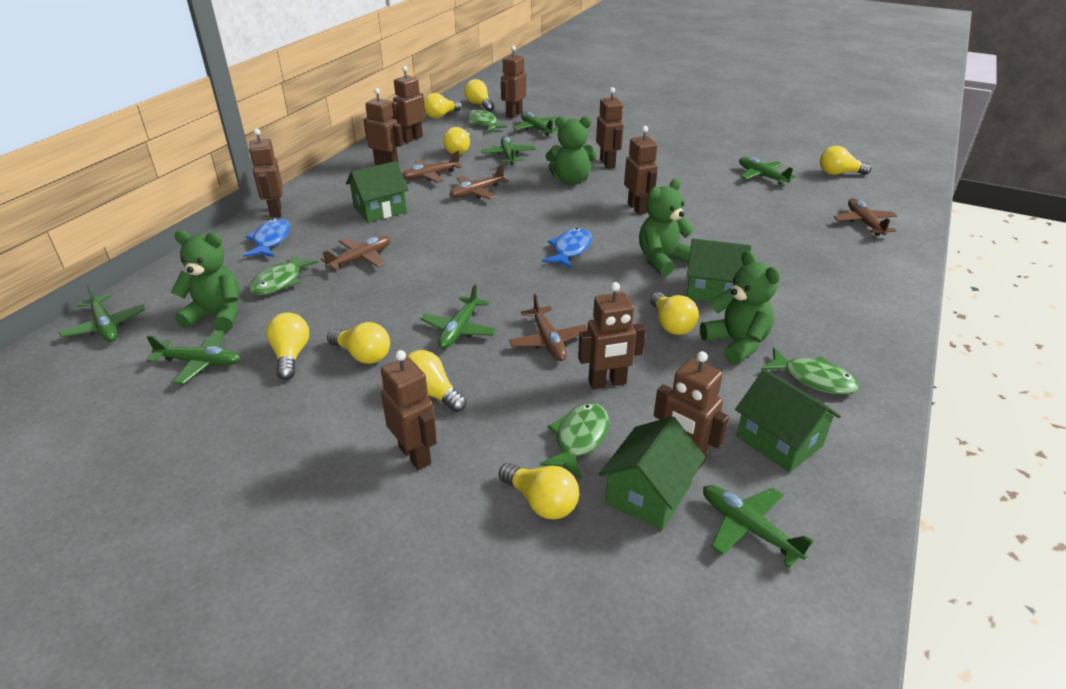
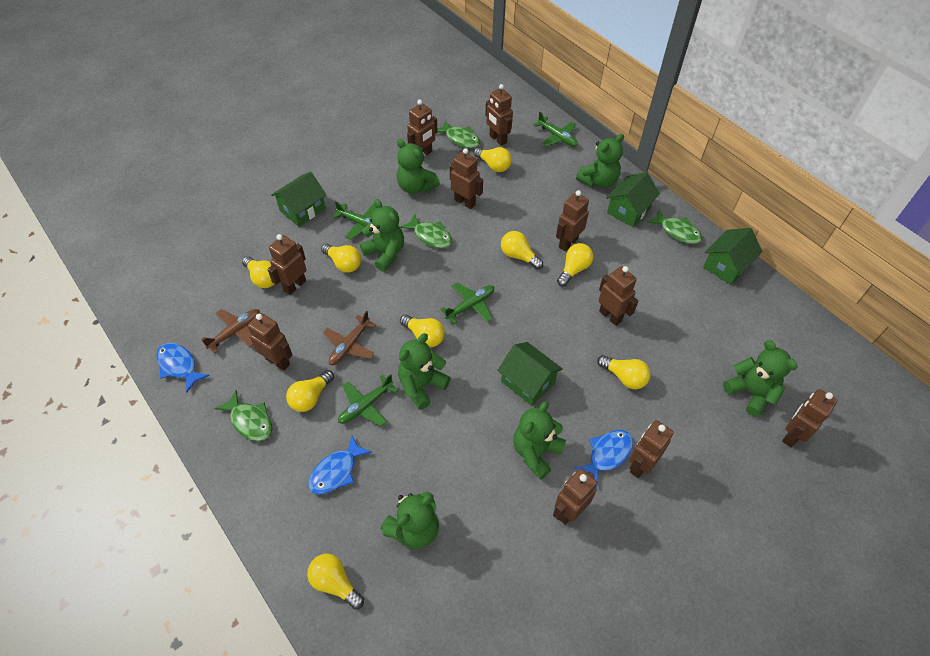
blue fish: 2 -> 3
brown plane: 5 -> 2
brown robot: 9 -> 10
green plane: 7 -> 4
green teddy bear: 4 -> 7

